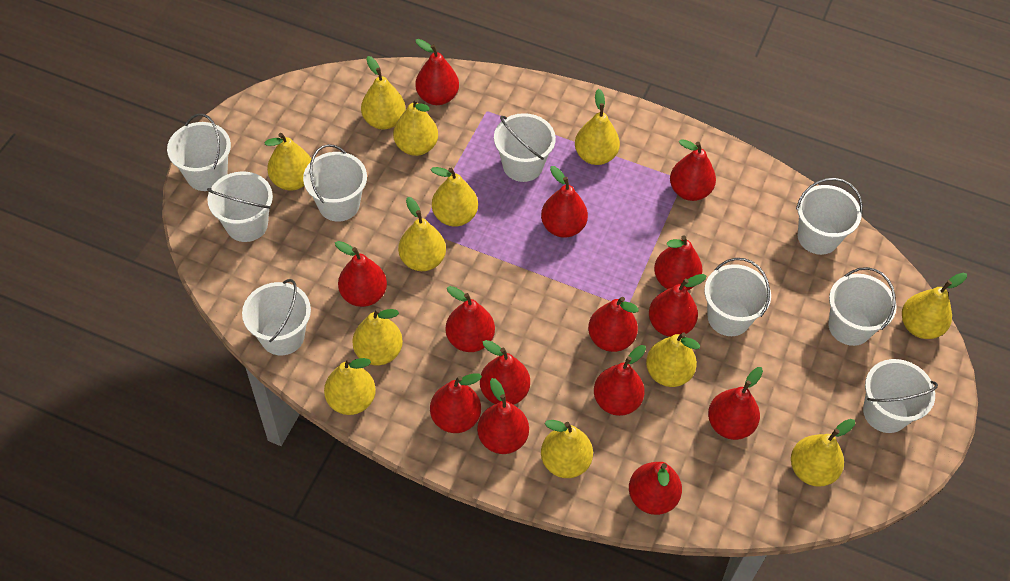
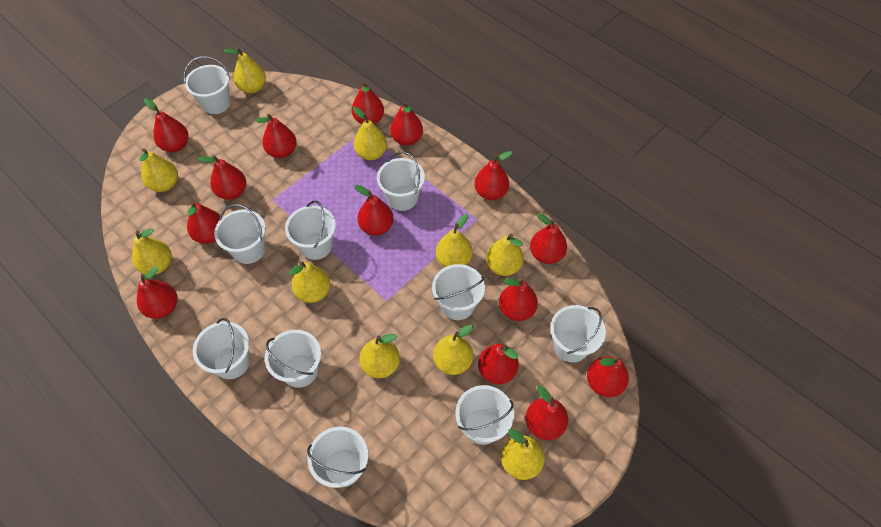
white bucket: 9 -> 10
yellow pear: 12 -> 10

